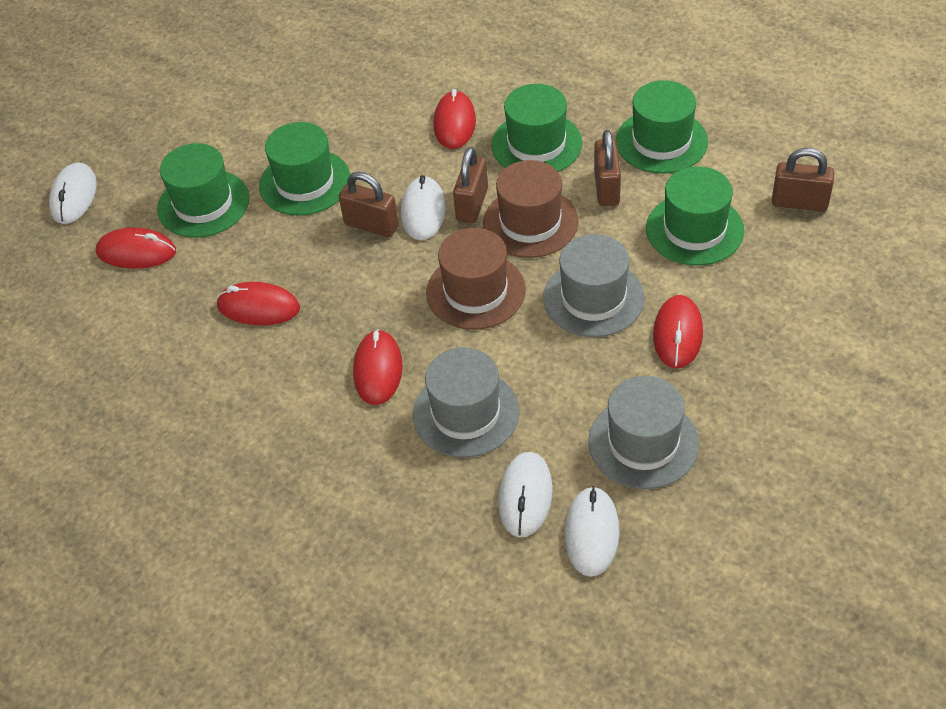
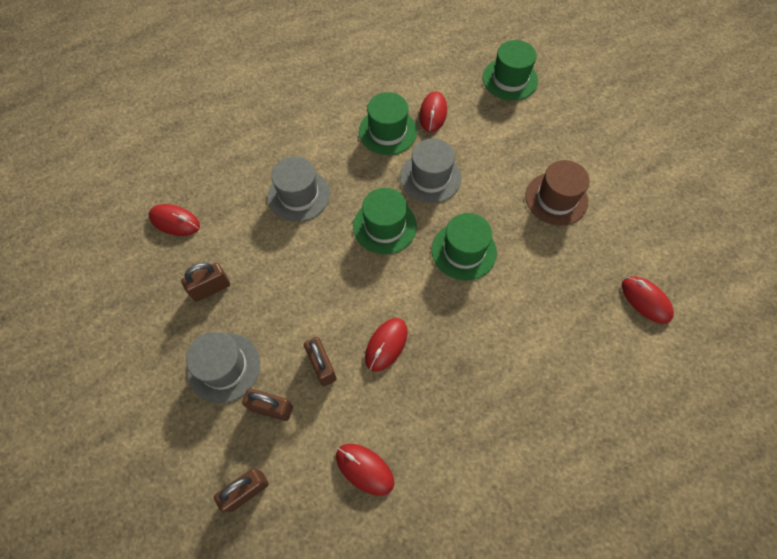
brown hat: 2 -> 1
green hat: 5 -> 4
white mouse: 4 -> 0

